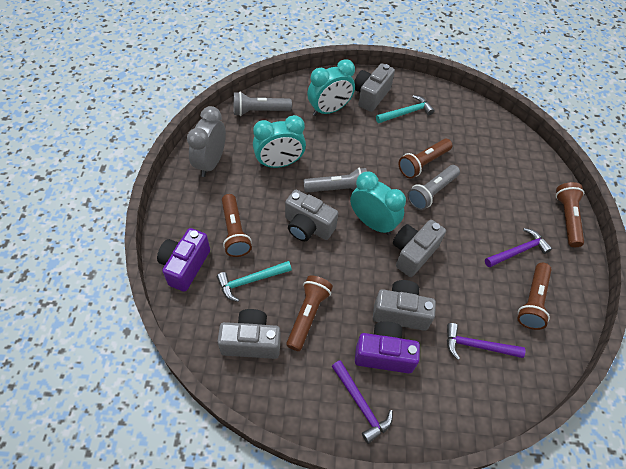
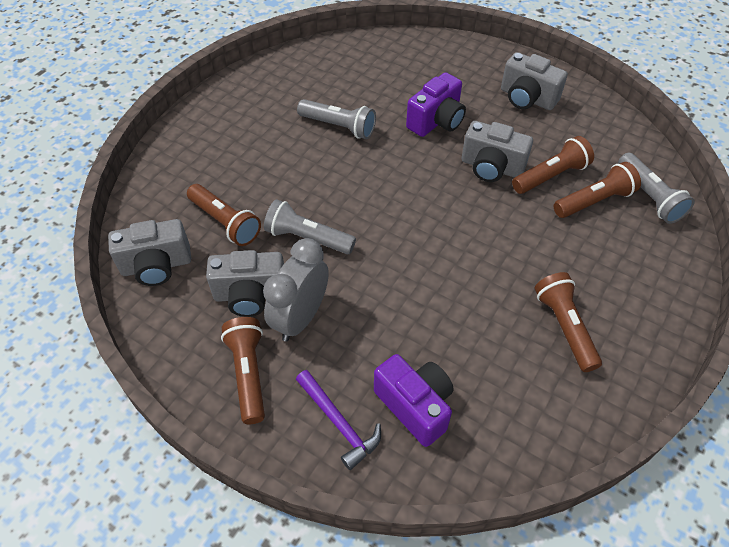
grey camera: 5 -> 4
purple hammer: 3 -> 1
turquoise clock: 3 -> 0
turquoise hammer: 2 -> 0

